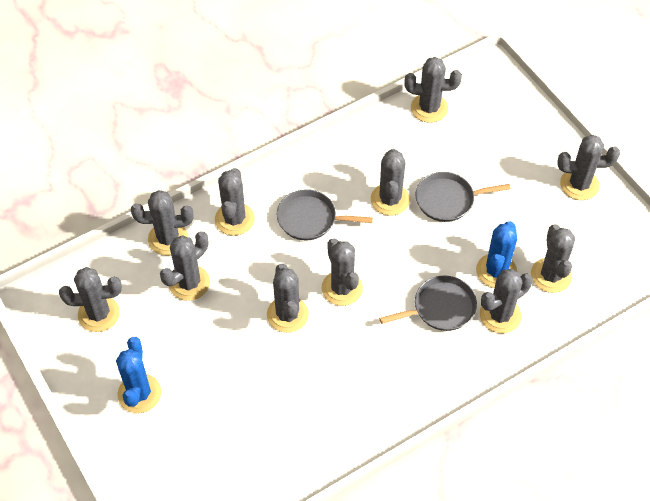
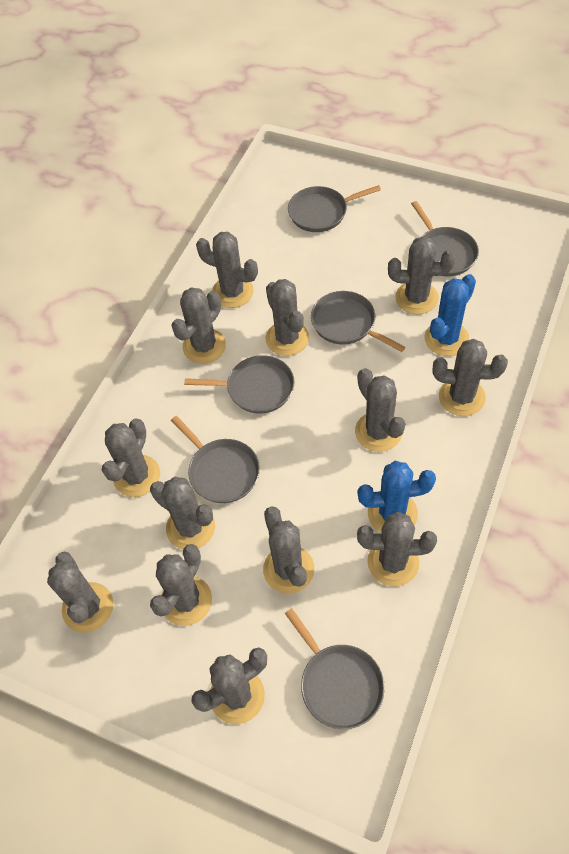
grey cactus: 11 -> 13
grey pan: 3 -> 6

